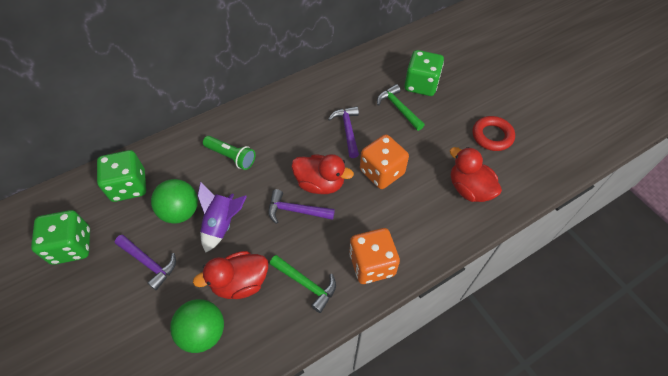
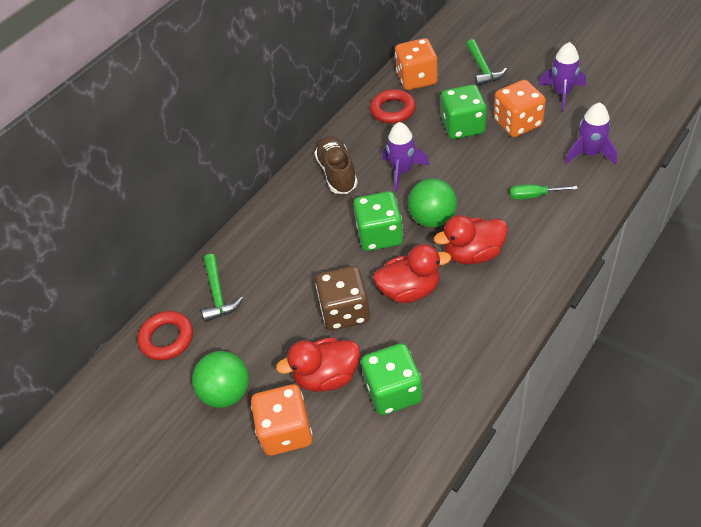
brown dice: 0 -> 1
brown shoe: 0 -> 1
green flashlight: 1 -> 0
green screwdriver: 0 -> 1
orange dice: 2 -> 3
purple hammer: 3 -> 0
purple rocket: 1 -> 3
red ring: 1 -> 2

